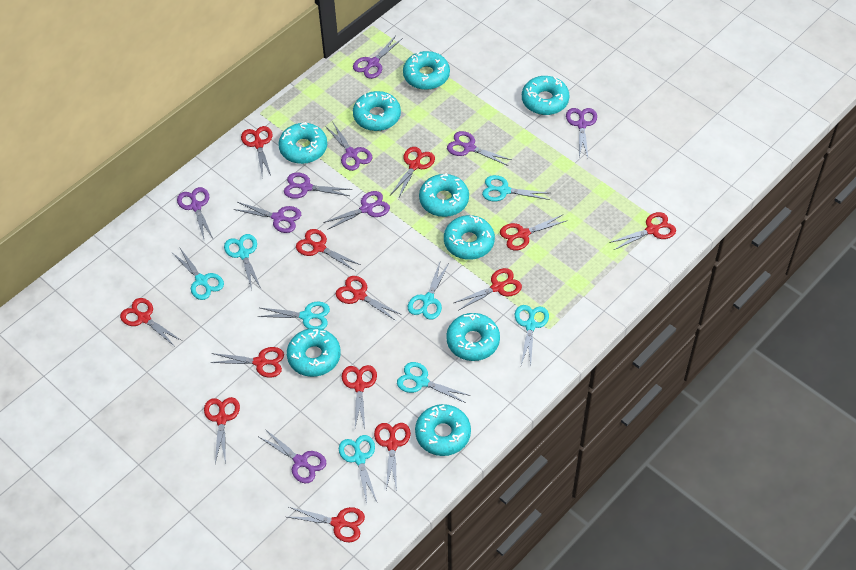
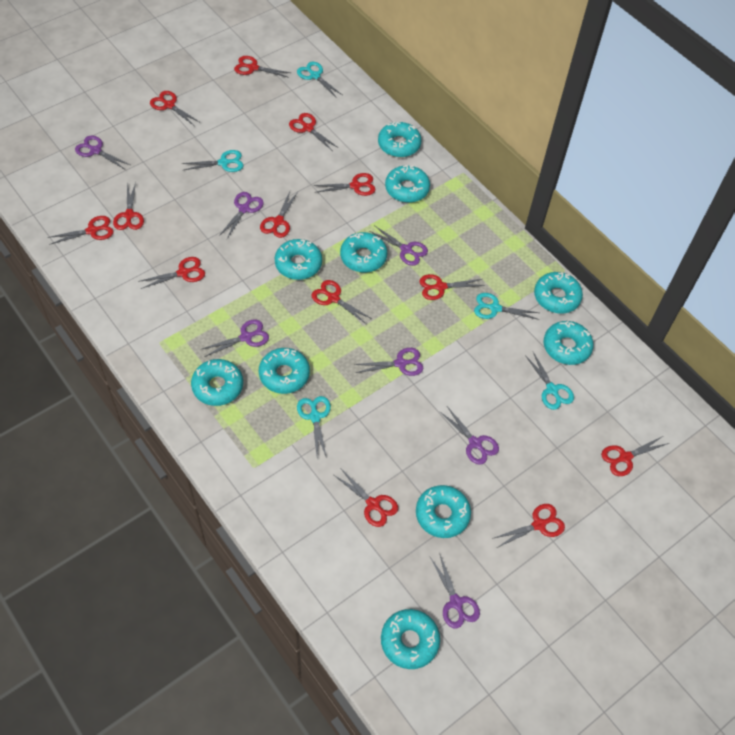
purple scissors: 9 -> 7
turquoise donut: 9 -> 10
turquoise scissors: 8 -> 5

